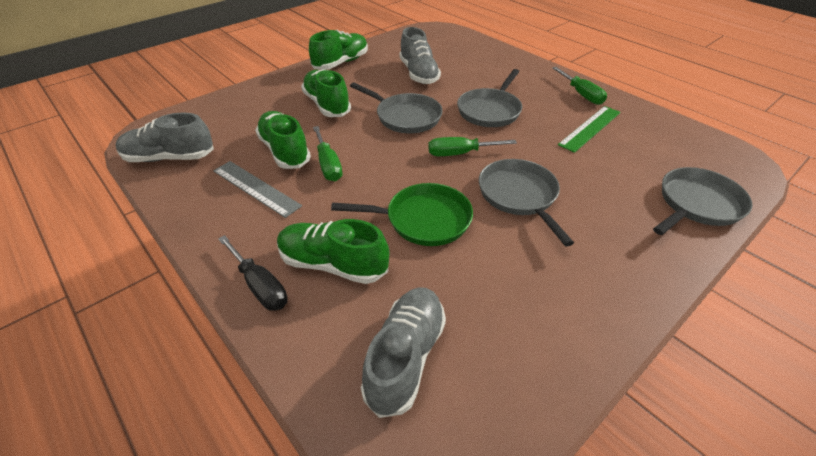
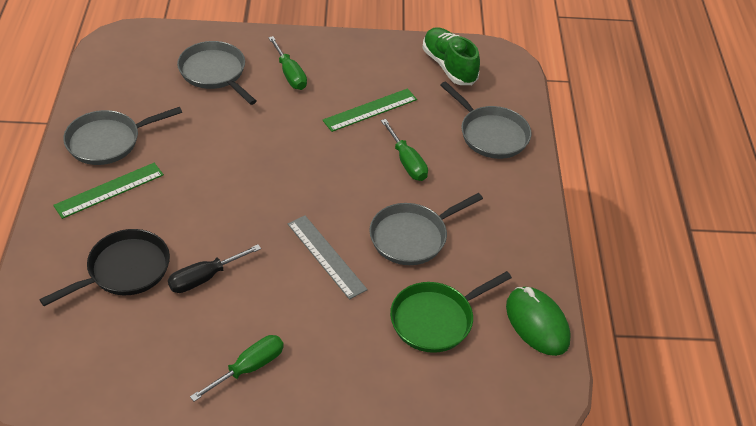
black pan: 0 -> 1
green mouse: 0 -> 1
green ruler: 1 -> 2
green shoe: 4 -> 1
grey shoe: 3 -> 0

